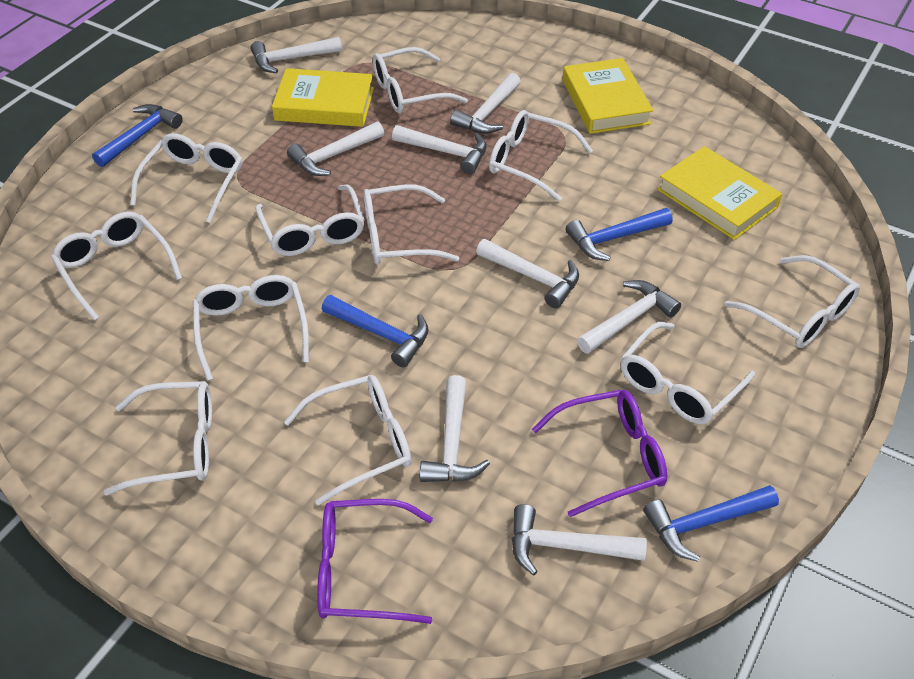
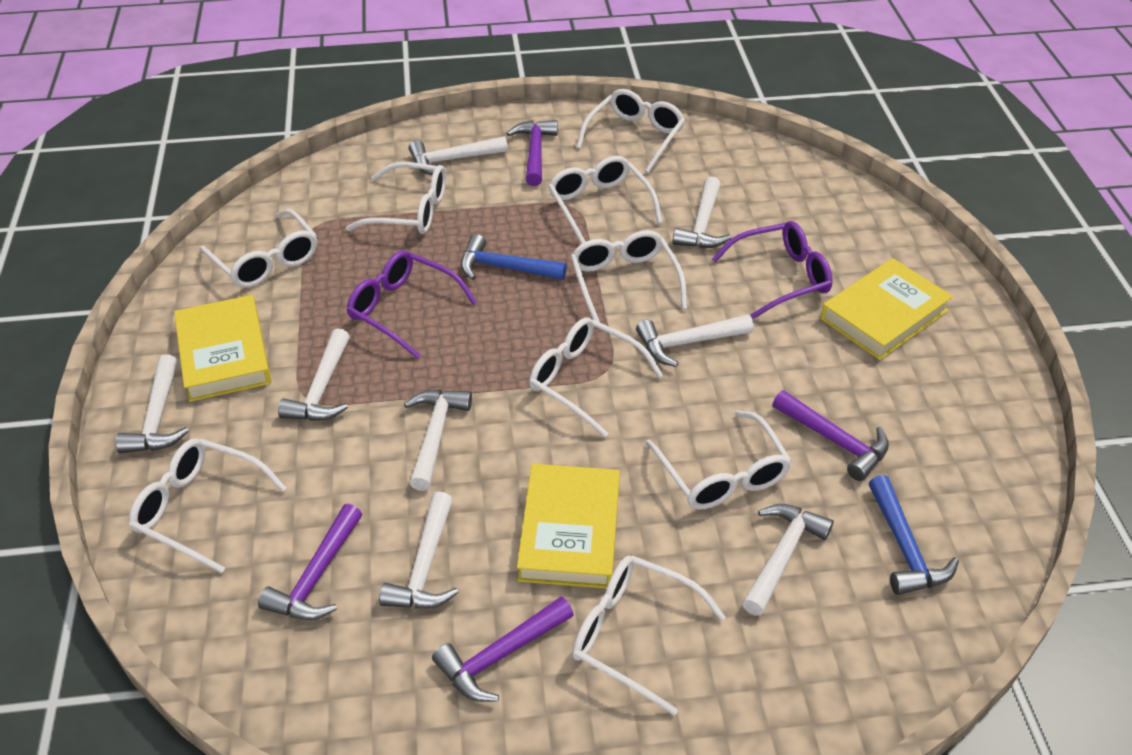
blue hammer: 4 -> 2
purple hammer: 0 -> 4
white glasses: 11 -> 9

